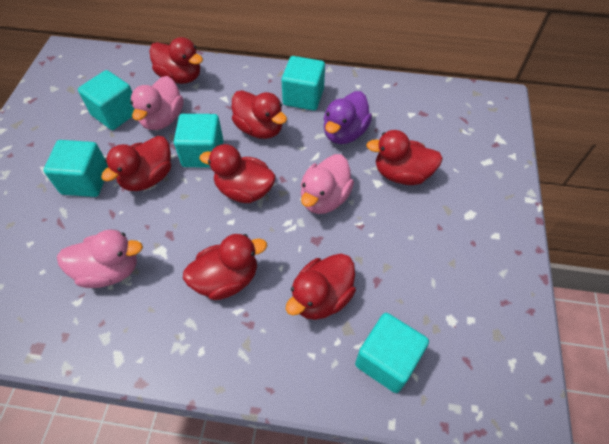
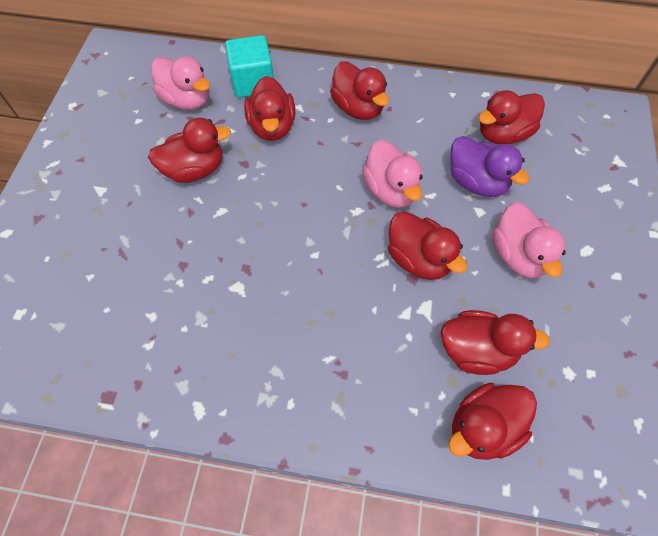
turquoise cube: 5 -> 1

